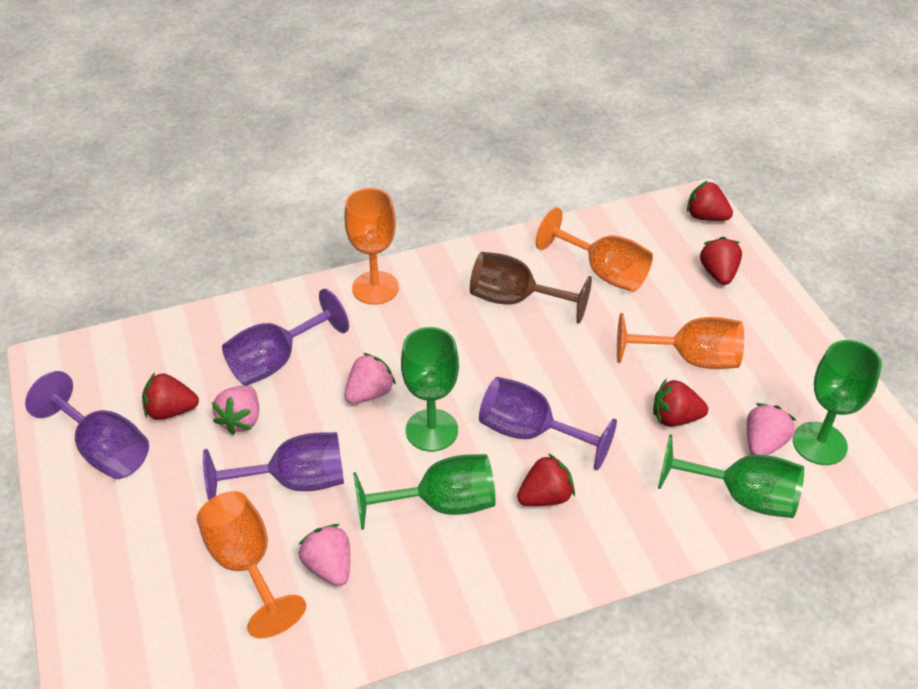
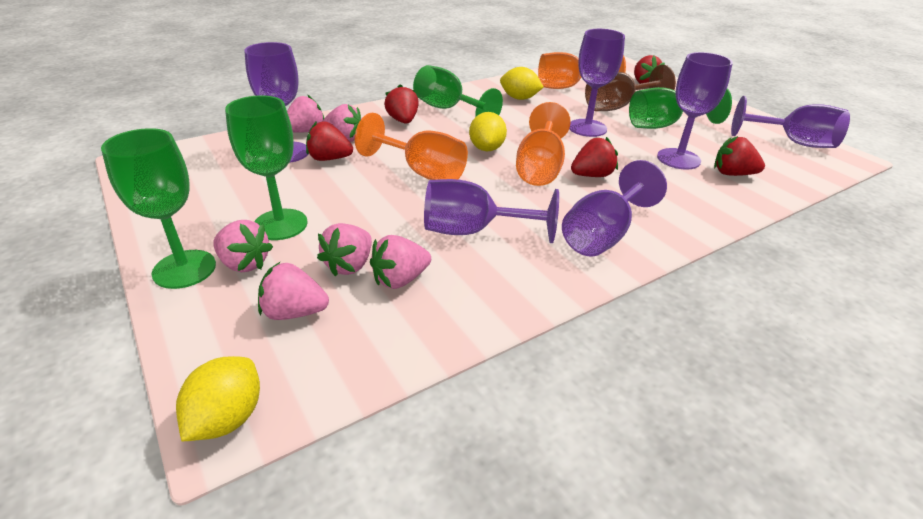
orange goblet: 4 -> 3
pink strawberry: 4 -> 6
purple goblet: 4 -> 6
yellow lemon: 0 -> 3

